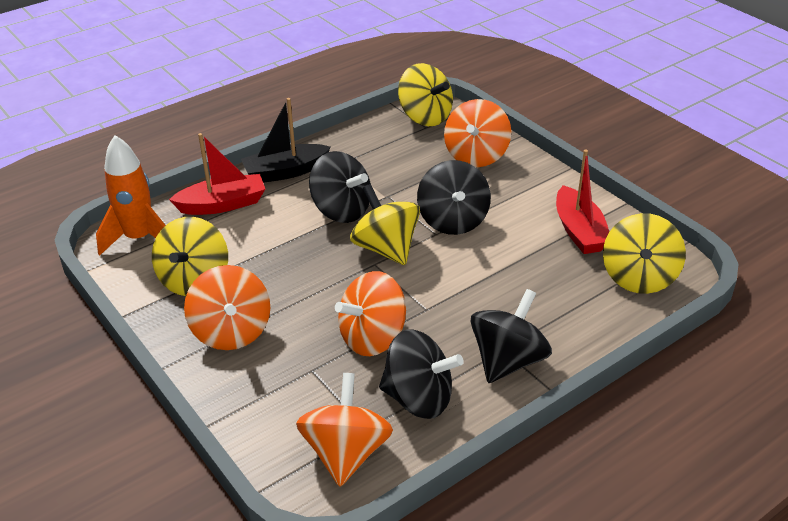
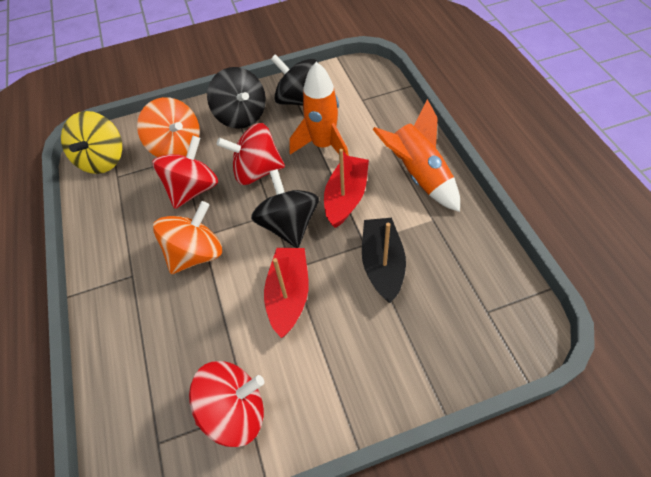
black spinning top: 4 -> 3
orange rocket: 1 -> 2
orange spinning top: 4 -> 2
red spinning top: 0 -> 3
yellow spinning top: 4 -> 1

